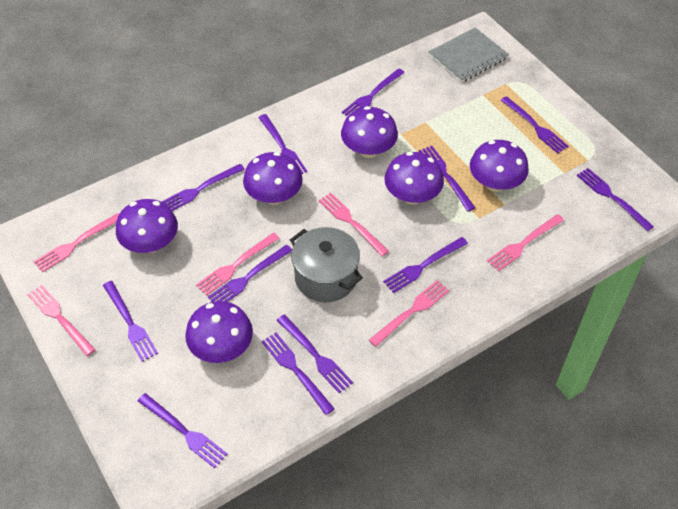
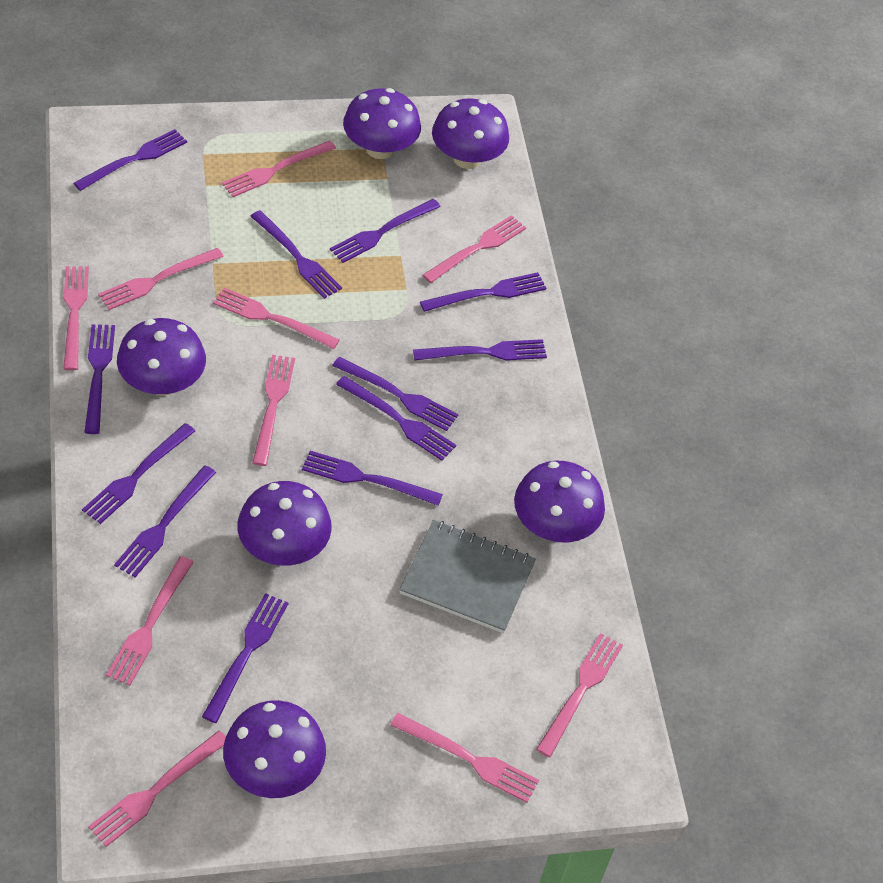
grey pot: 1 -> 0
pink fork: 6 -> 10

